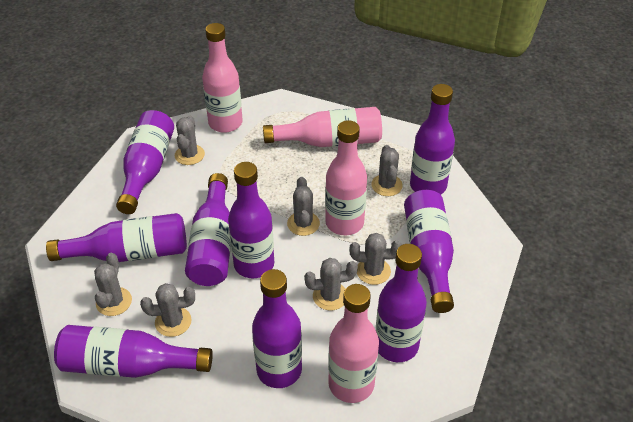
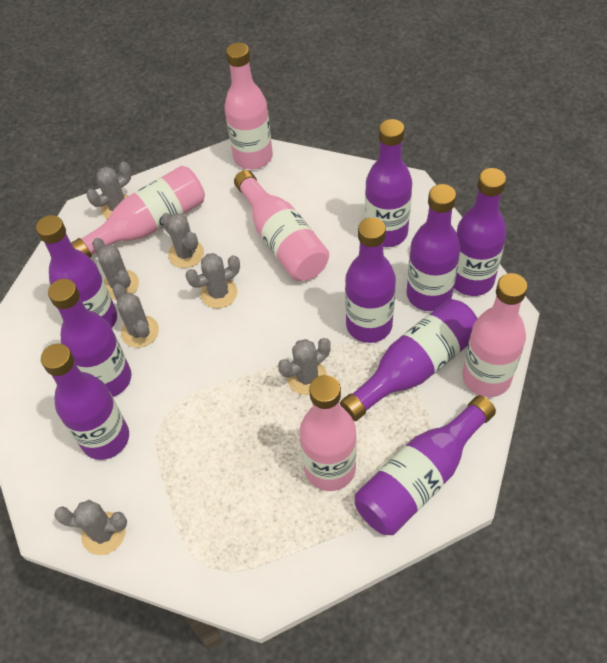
pink bottle: 4 -> 5

